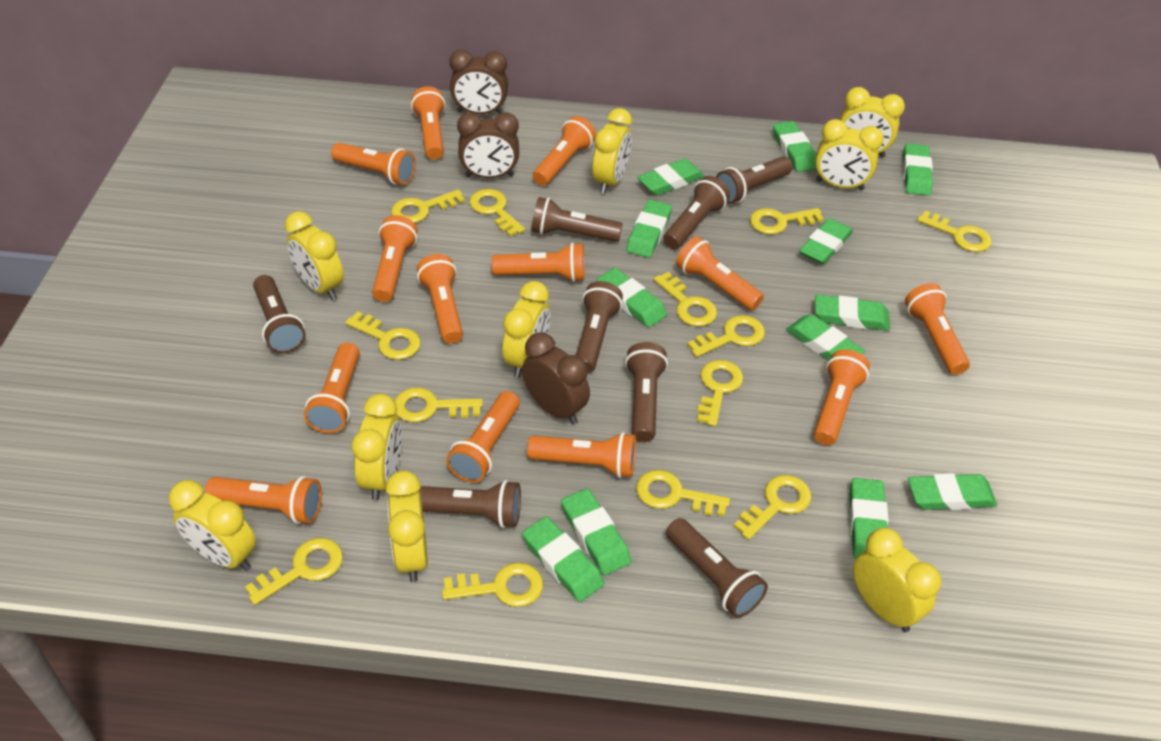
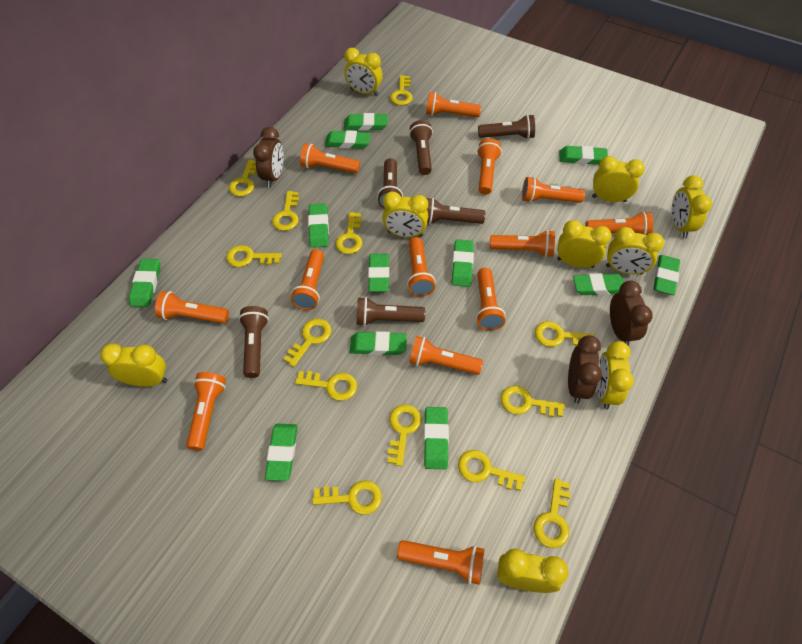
brown flashlight: 8 -> 6

